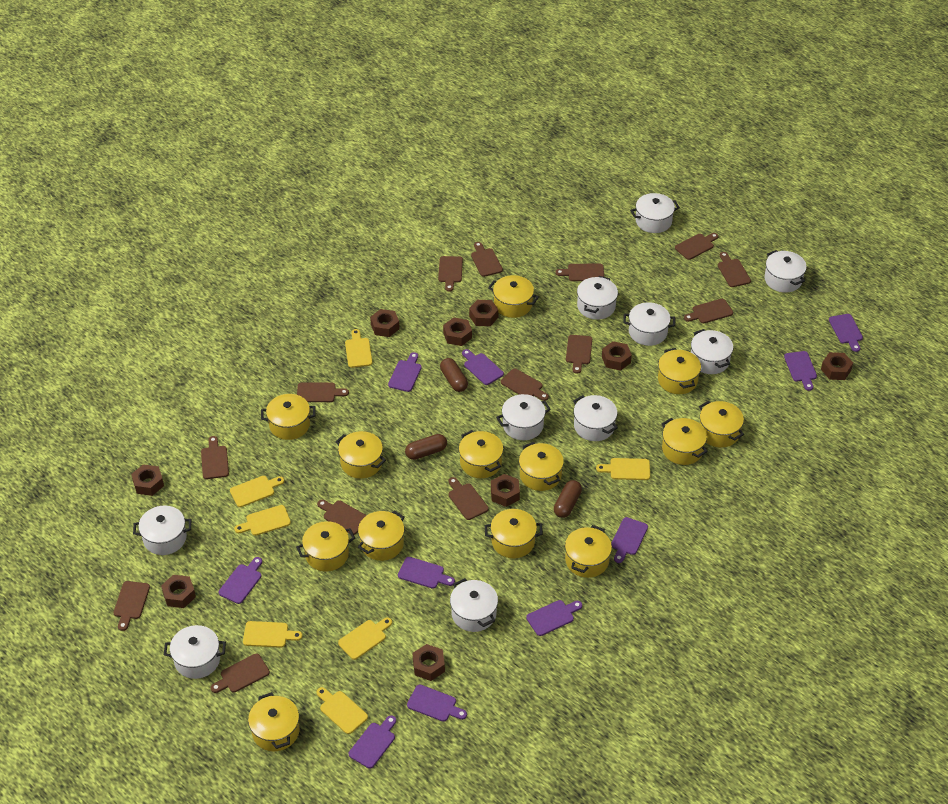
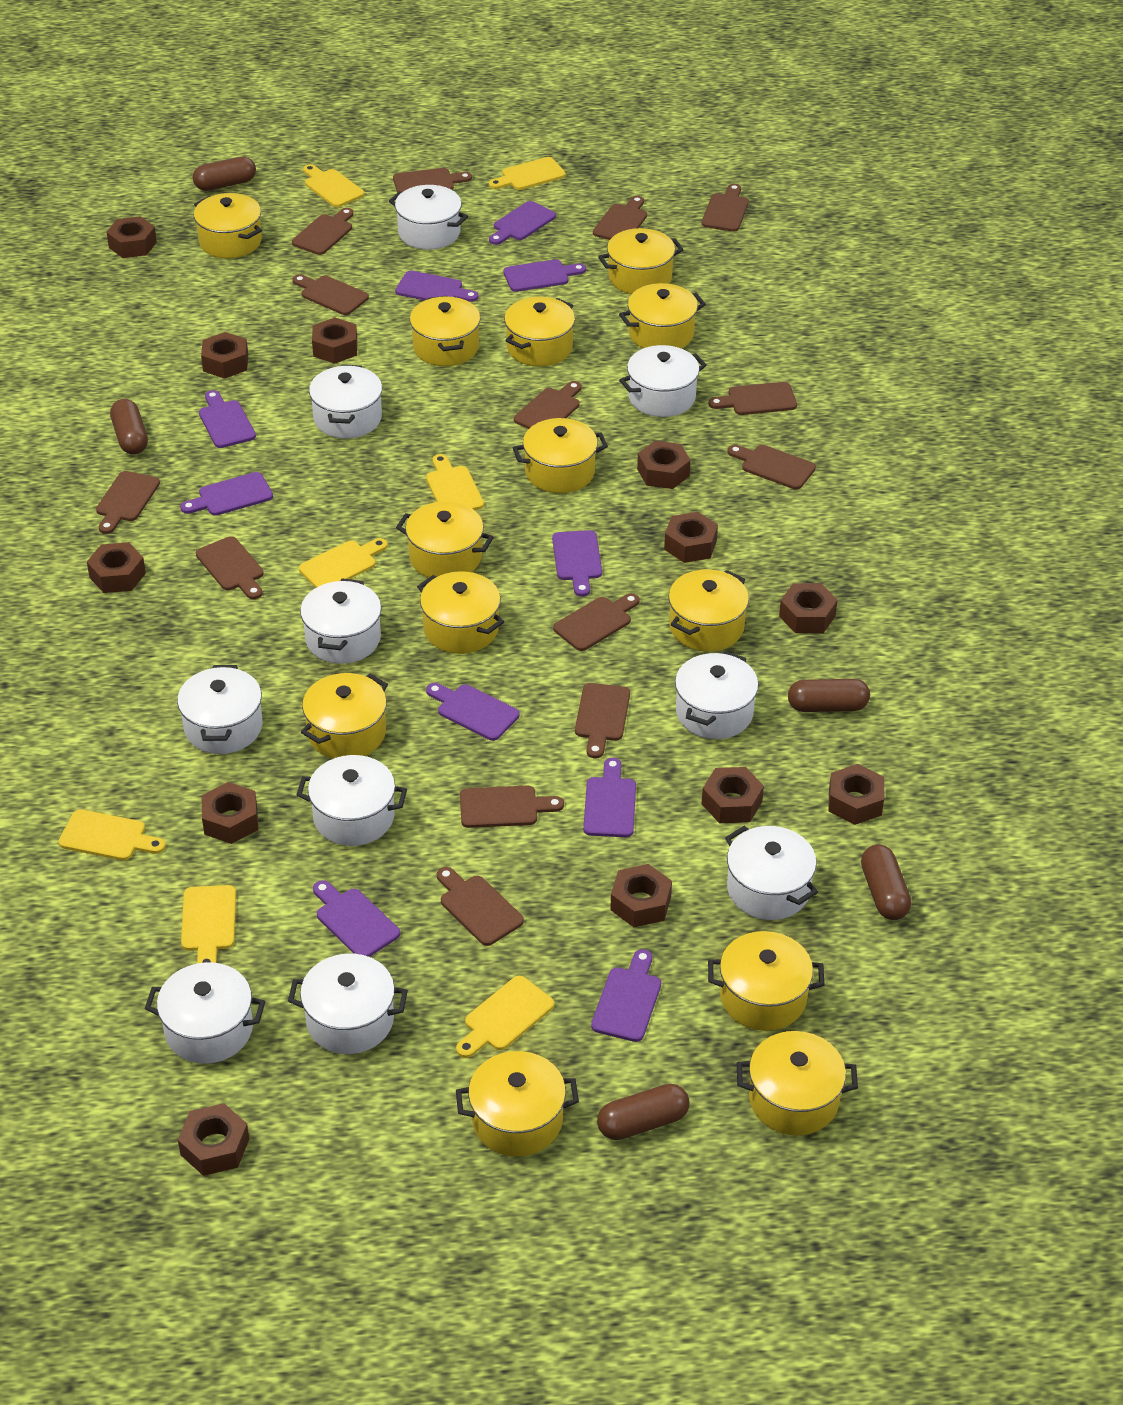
brown capsule: 3 -> 5
brown nut: 9 -> 12

